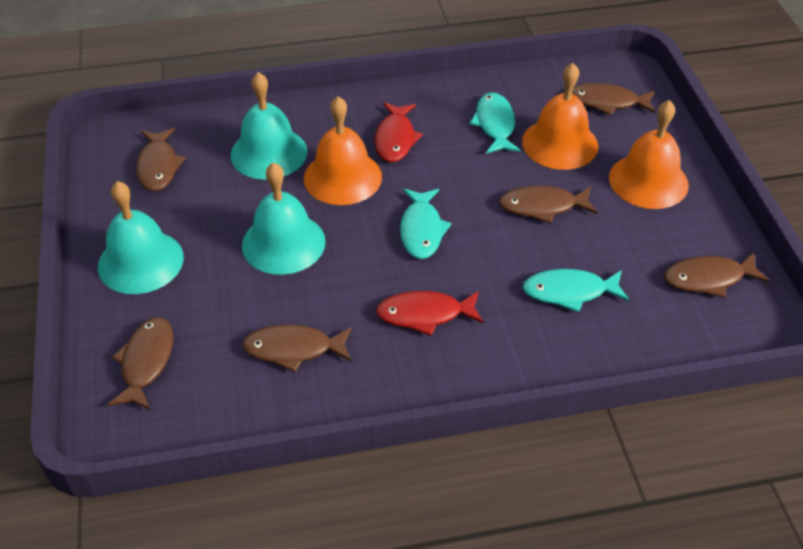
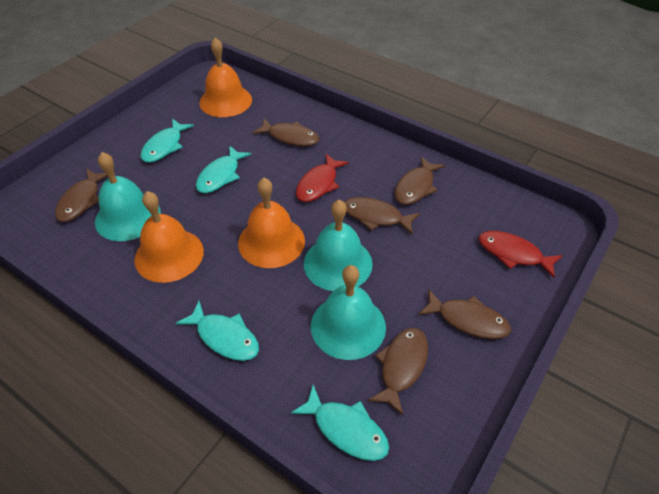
turquoise fish: 3 -> 4

